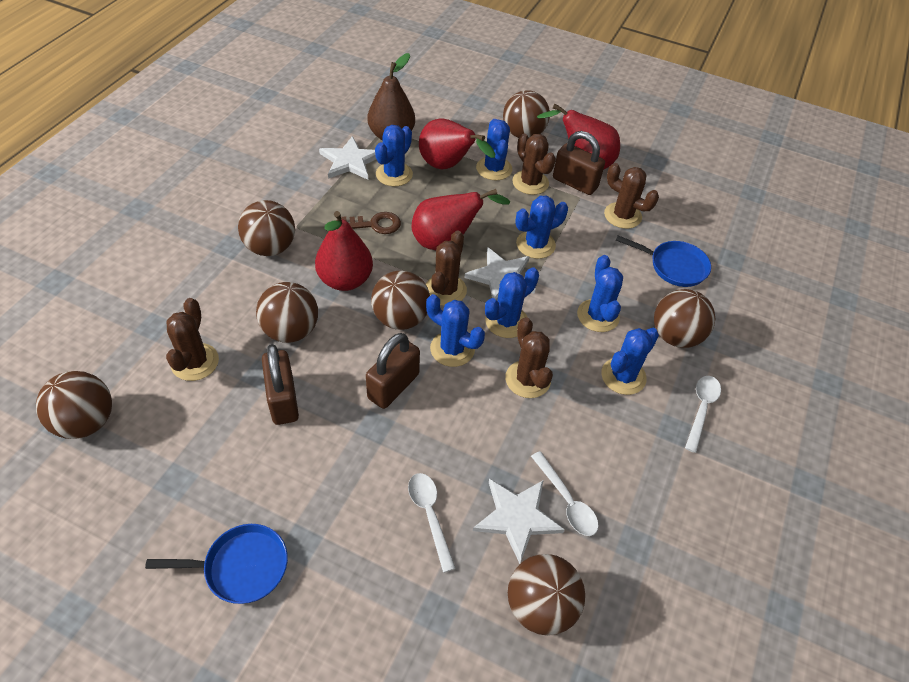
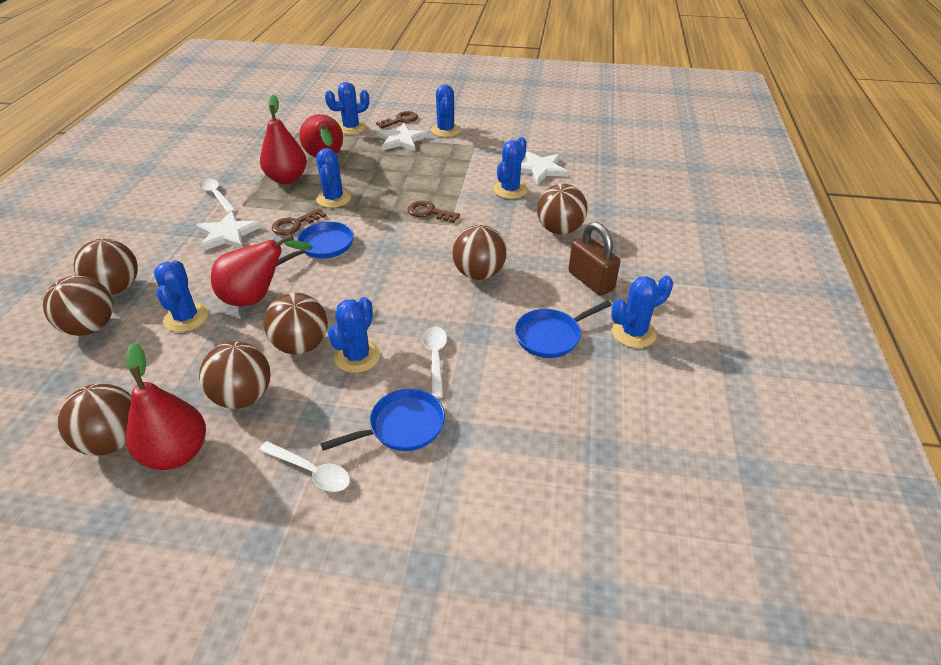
blue pan: 2 -> 3
brown cactus: 5 -> 0
brown key: 1 -> 3
brown padlock: 3 -> 1
brown pear: 1 -> 0

